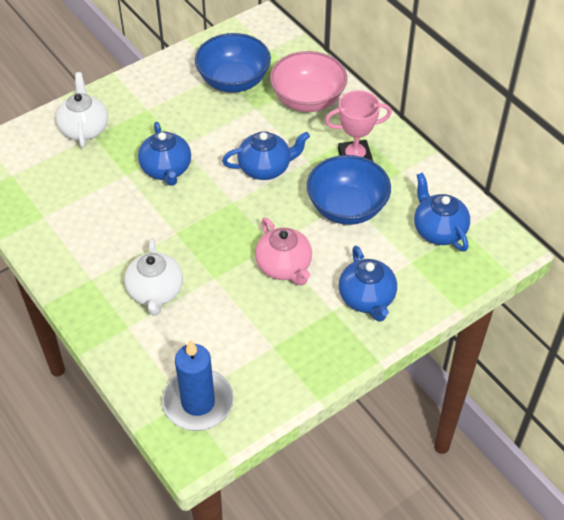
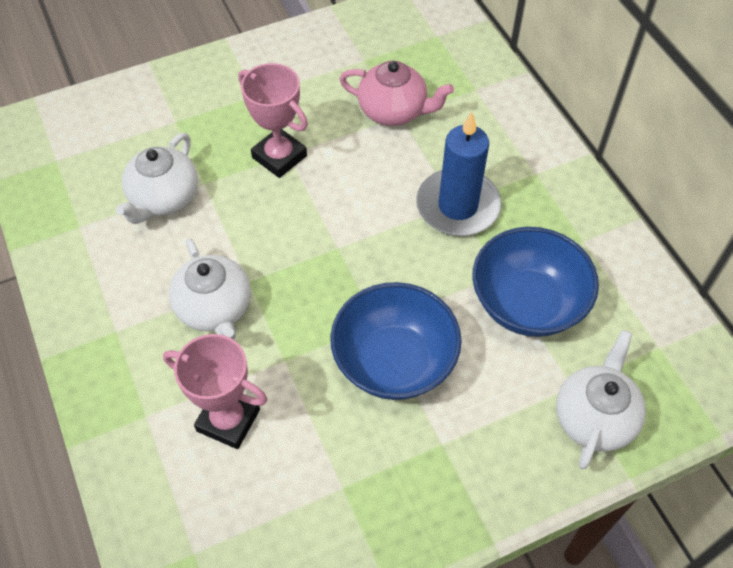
blue teapot: 4 -> 0
pink bowl: 1 -> 0
pink trophy: 1 -> 2
white teapot: 2 -> 3

